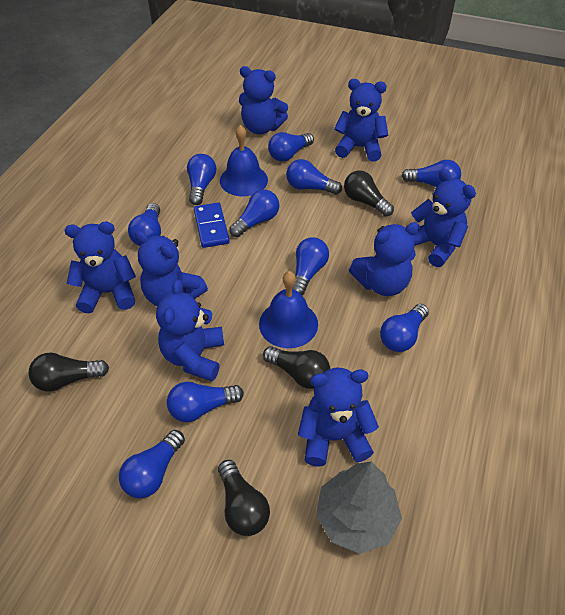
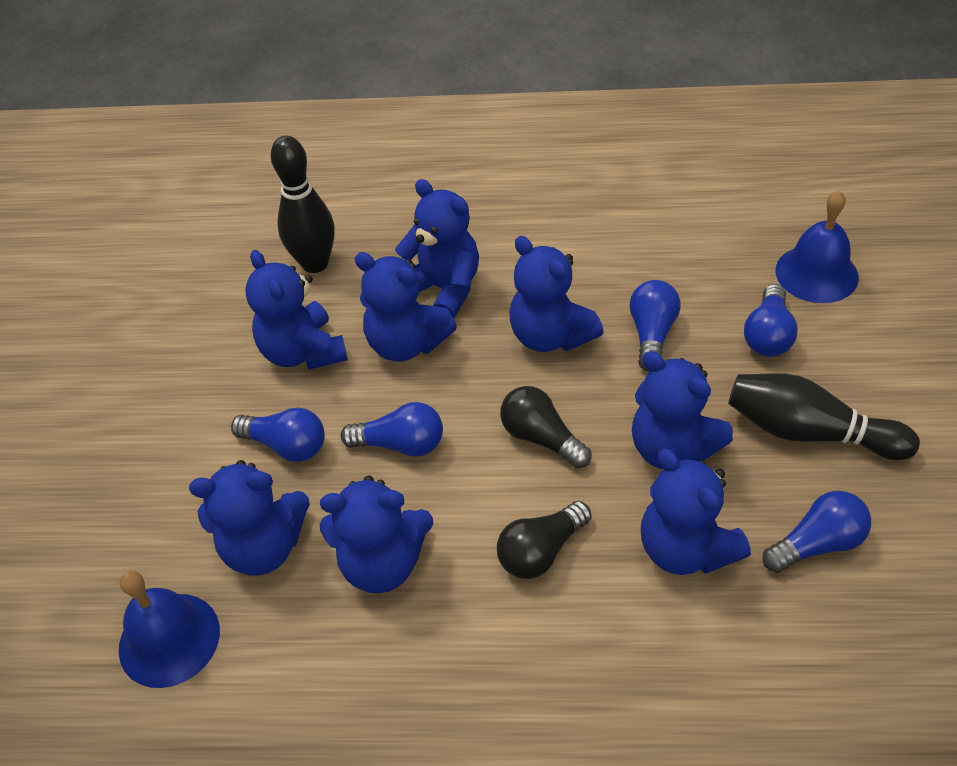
black bowling pin: 0 -> 2
black light bulb: 4 -> 2
blue domino: 1 -> 0
blue light bulb: 10 -> 5
grey tree: 1 -> 0

